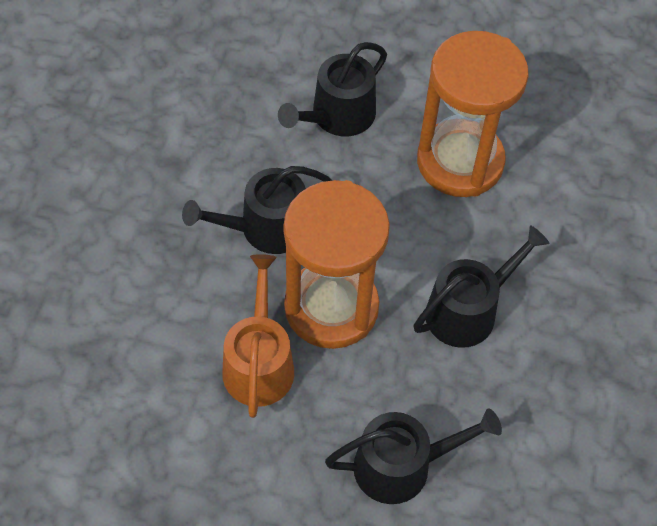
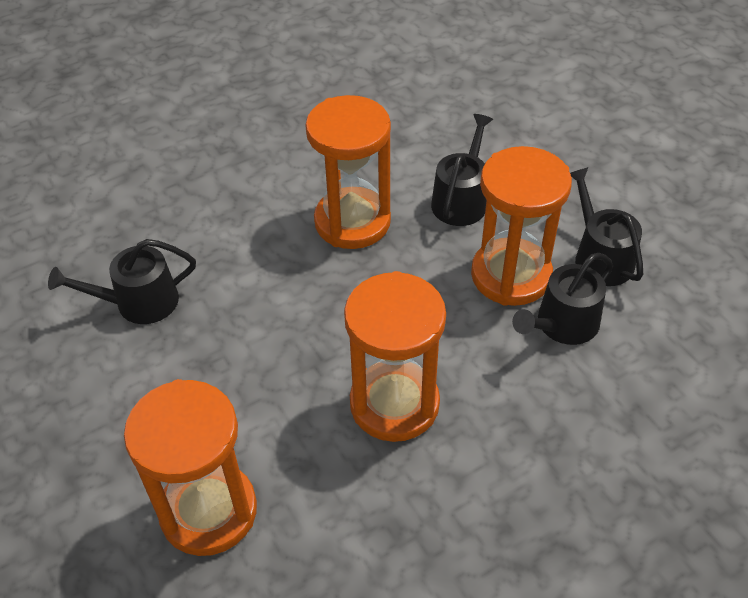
orange hourglass: 2 -> 4
orange watering can: 1 -> 0

